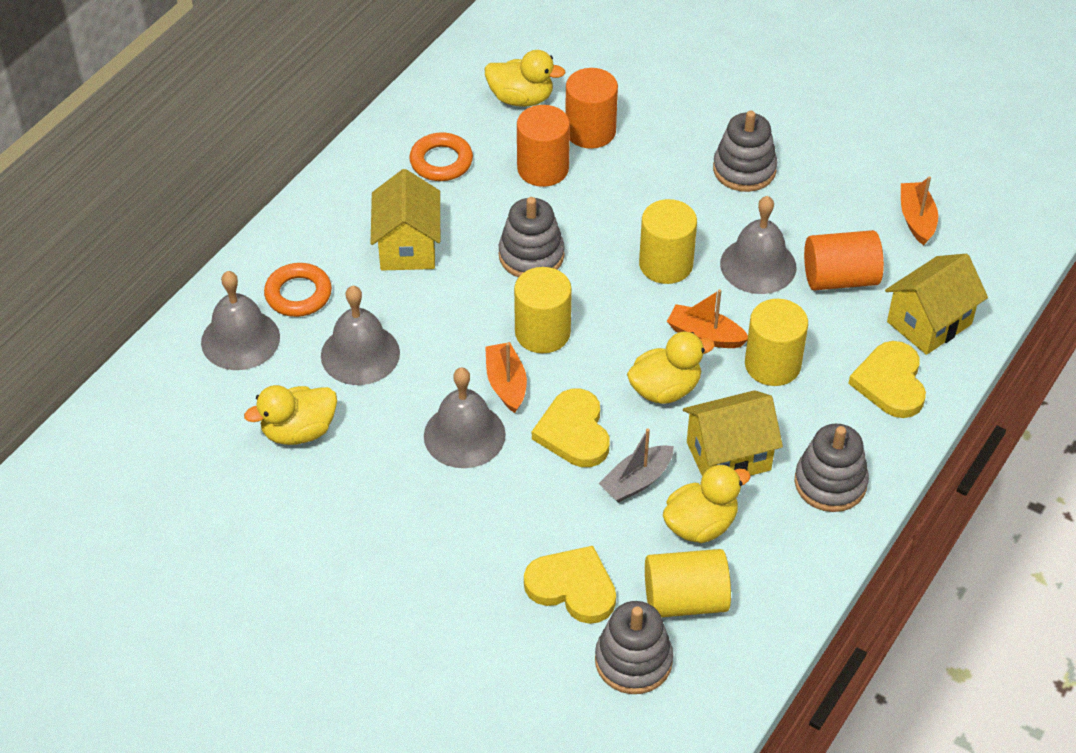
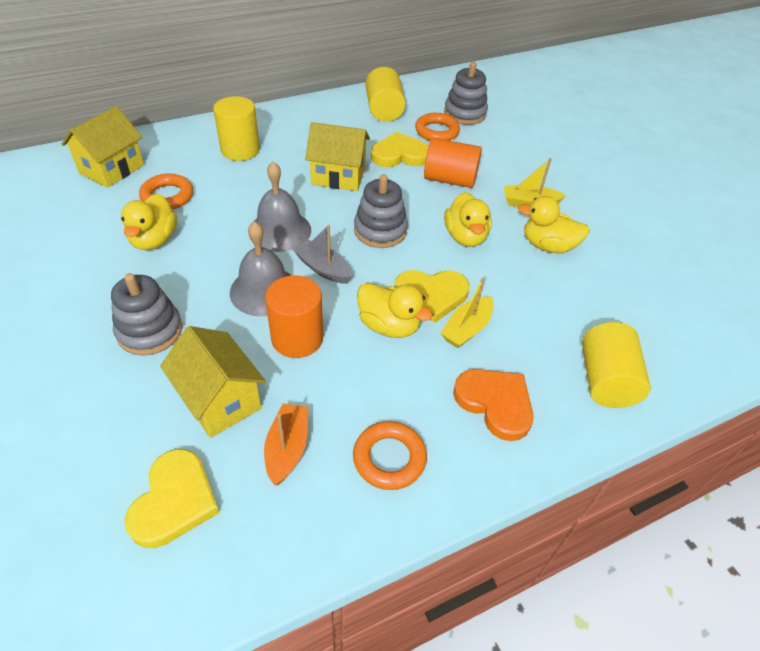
grey bell: 4 -> 2
grey stacking toy: 4 -> 3
orange boat: 3 -> 1
orange cylinder: 3 -> 2
orange heart: 0 -> 1
orange ring: 2 -> 3
yellow boat: 0 -> 2
yellow cylinder: 4 -> 3

